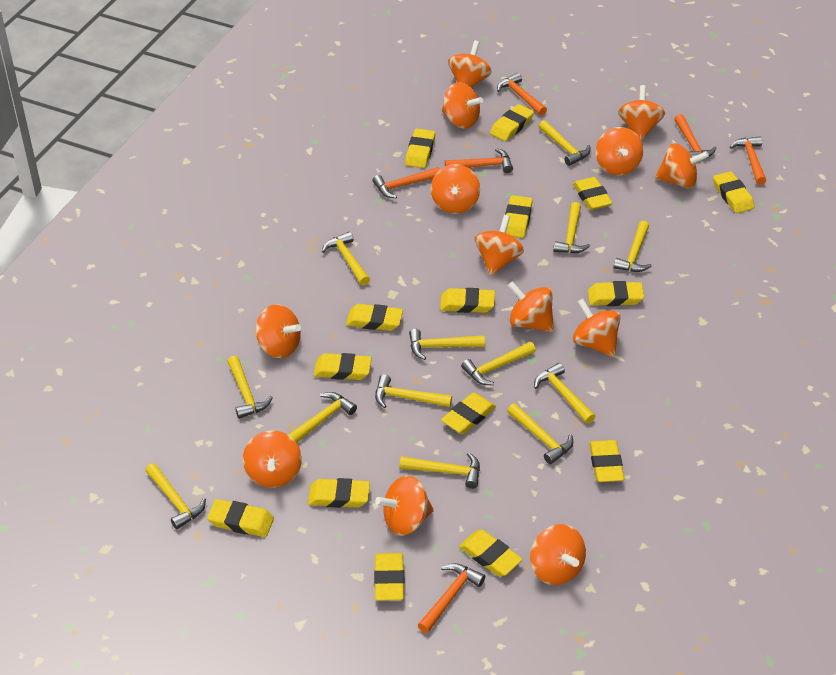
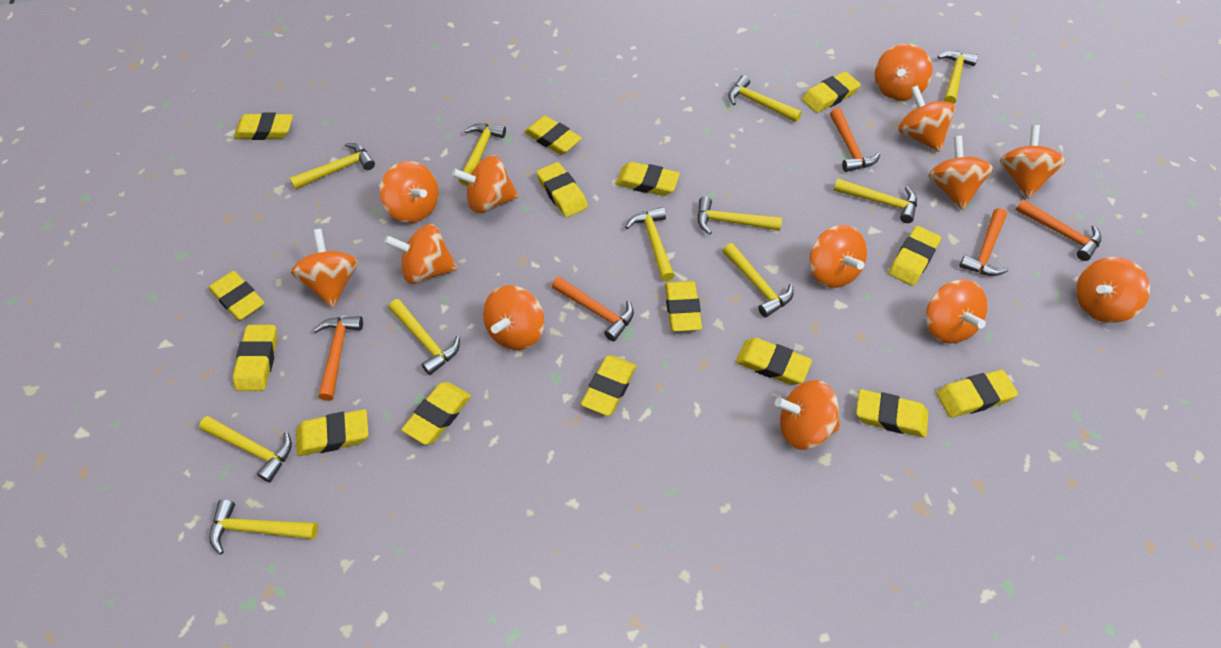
orange hammer: 6 -> 5
yellow hammer: 13 -> 11

